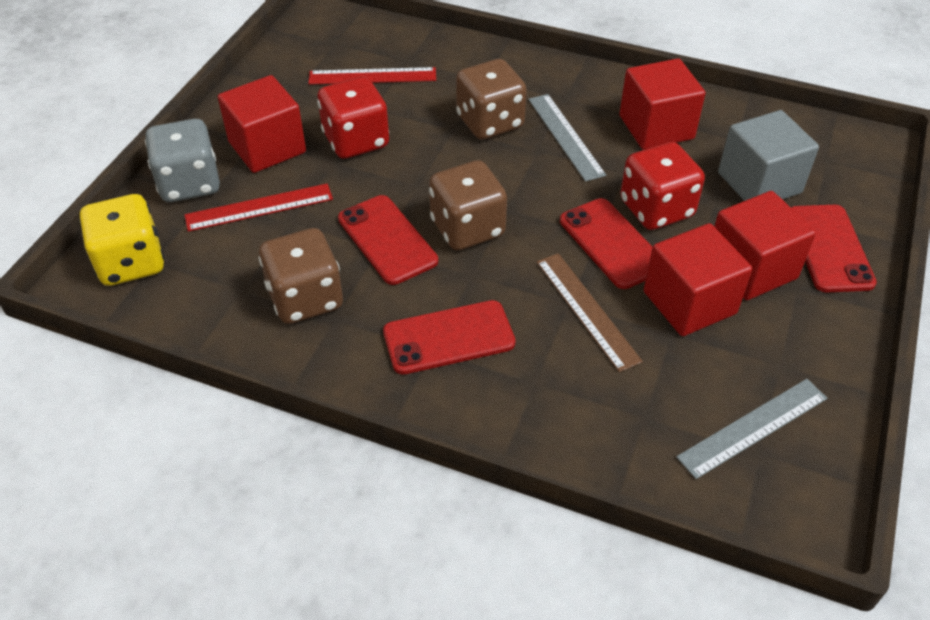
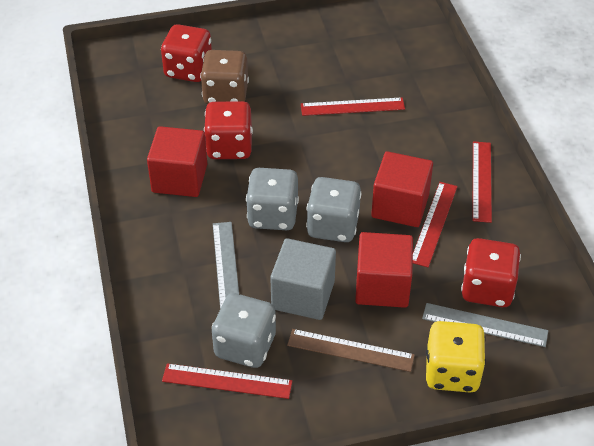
brown dice: 3 -> 1
grey dice: 1 -> 3
red cube: 4 -> 3
red dice: 2 -> 3
red phone: 4 -> 0
red ruler: 2 -> 4

